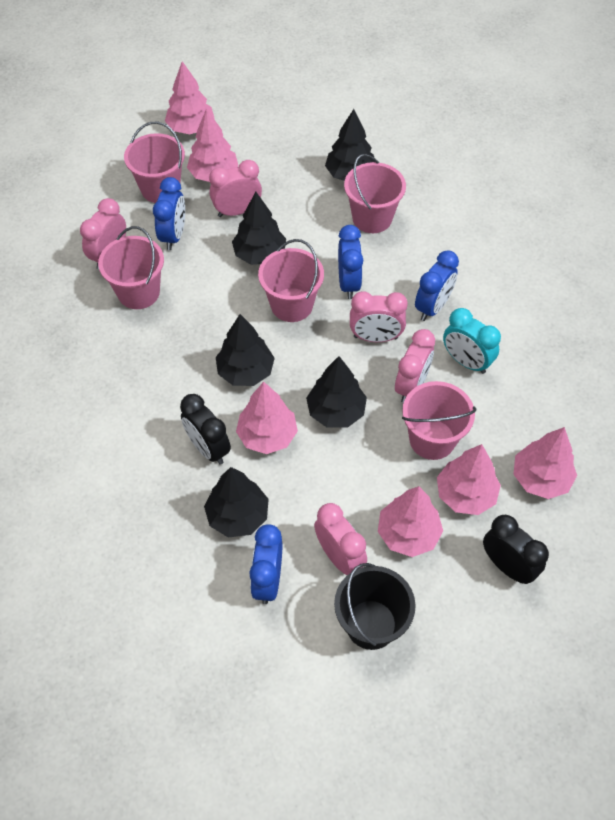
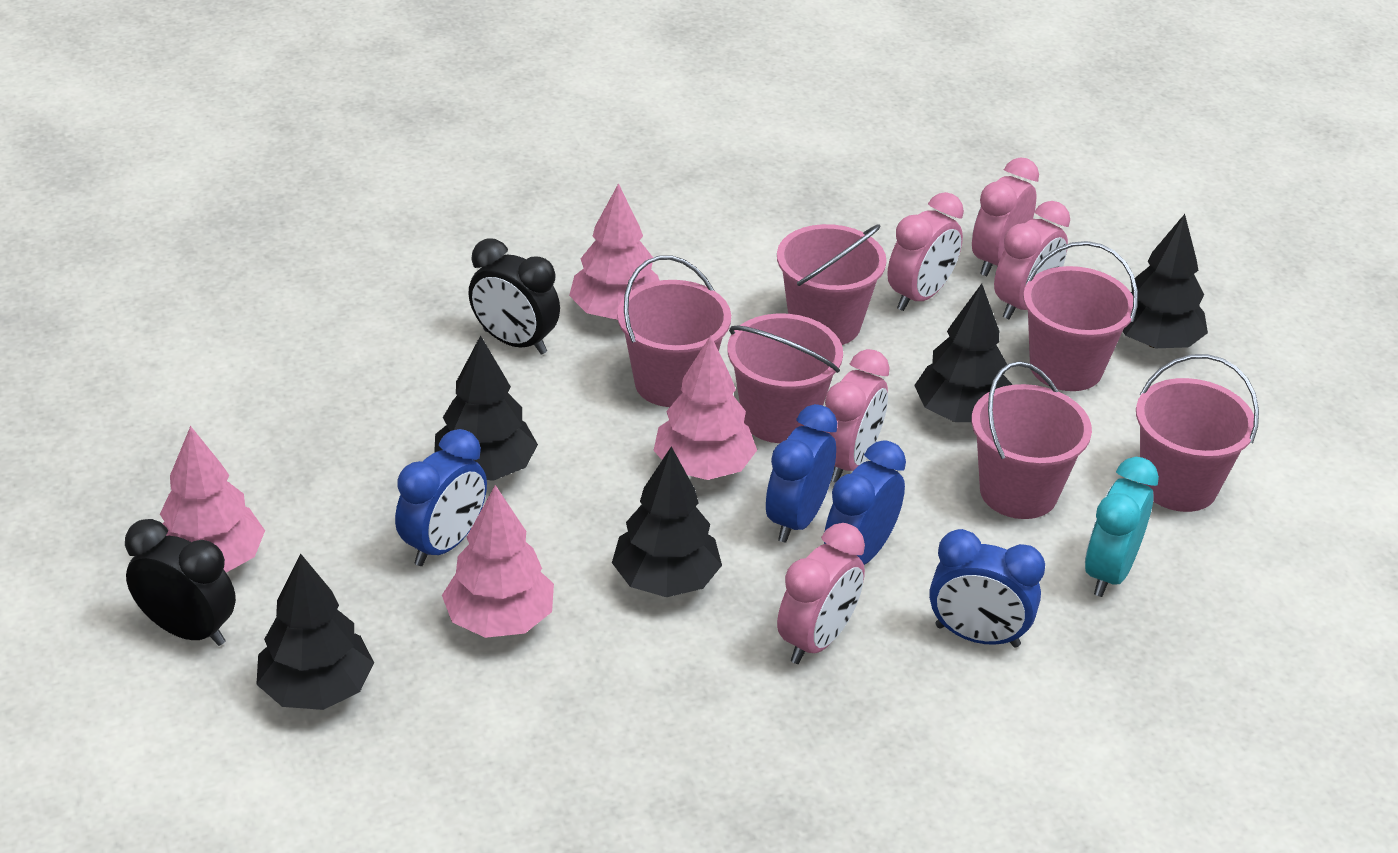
black bucket: 1 -> 0
pink bucket: 5 -> 6
pink tree: 6 -> 4

